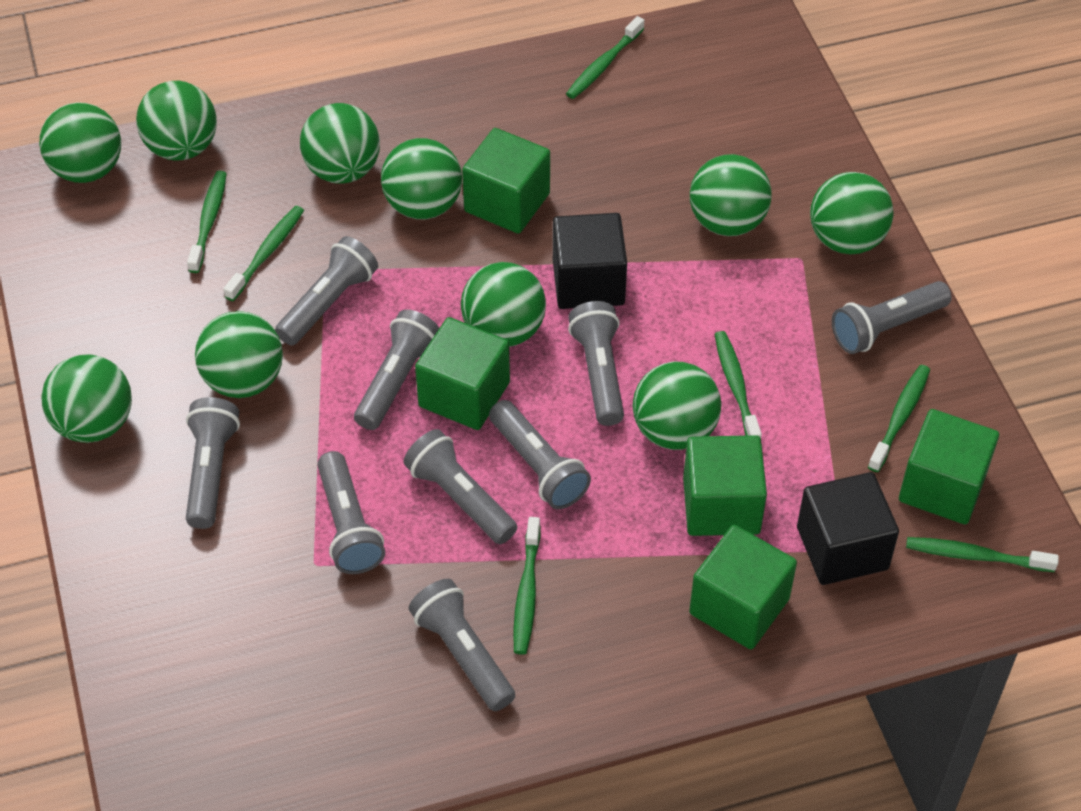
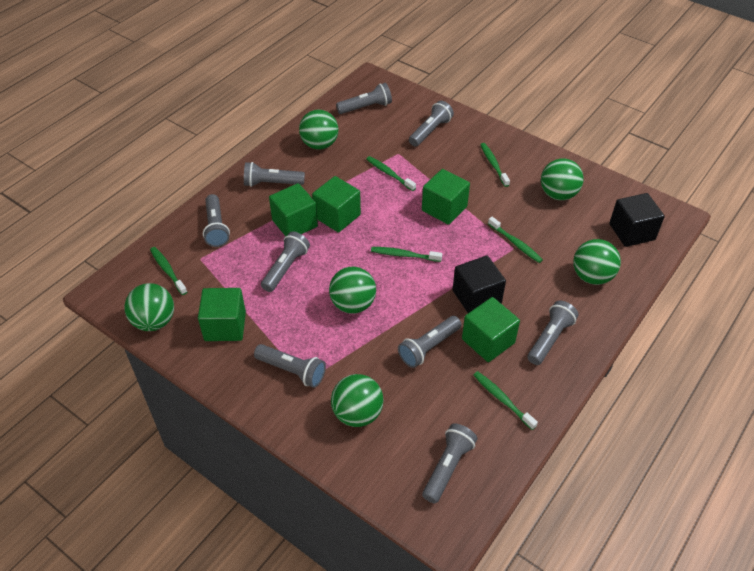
green ball: 10 -> 6
green toothbrush: 7 -> 6

